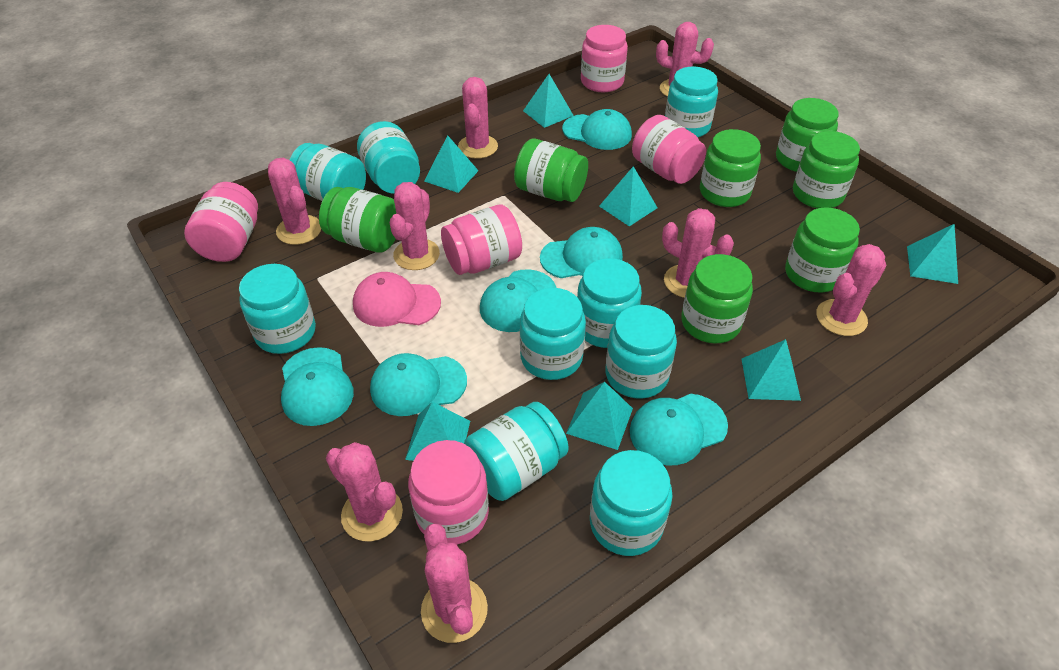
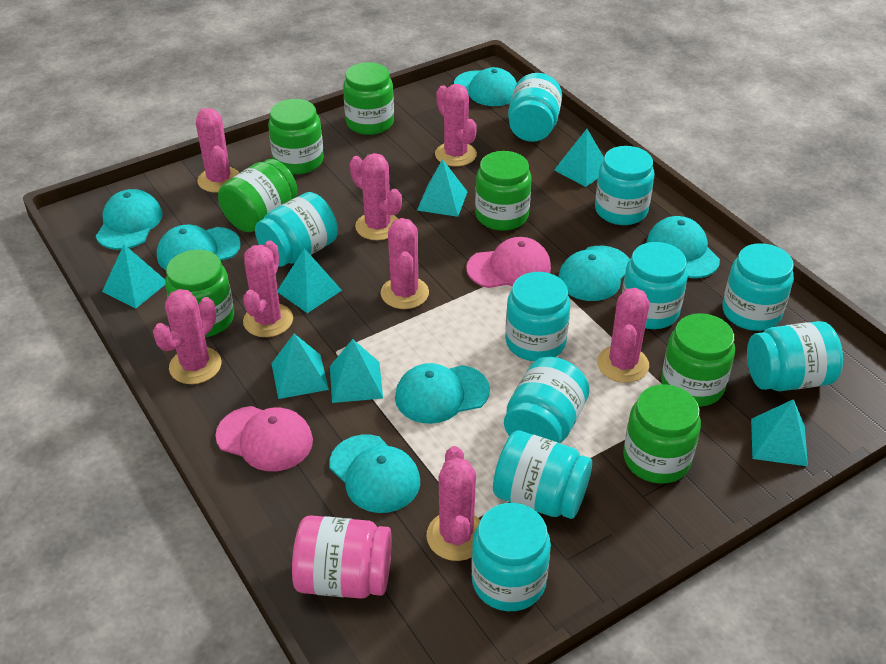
pink cap: 1 -> 2
pink jar: 5 -> 1
turquoise cap: 6 -> 7
turquoise jar: 9 -> 10

